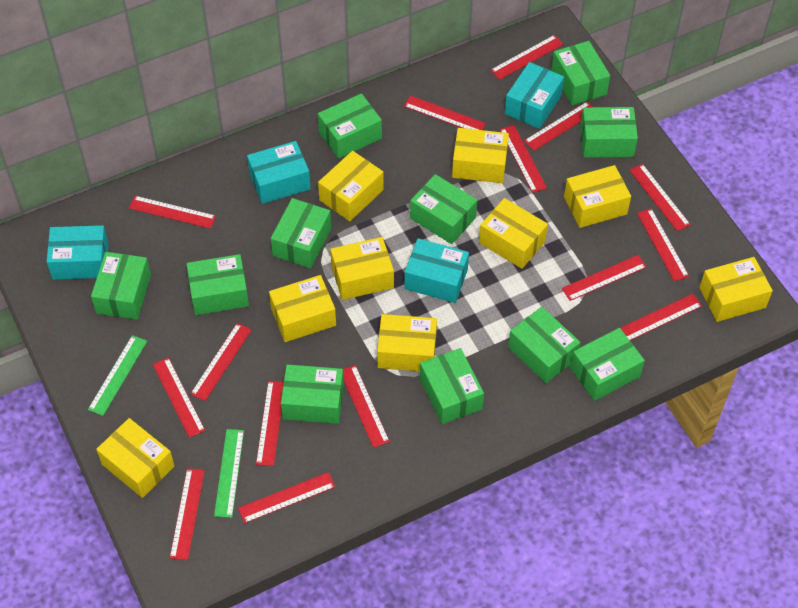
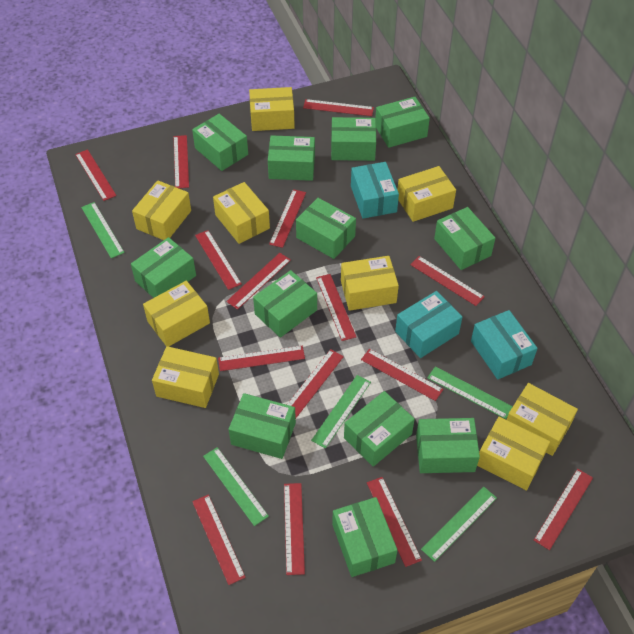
green box: 11 -> 12
green ruler: 2 -> 5
turquoise box: 4 -> 3

